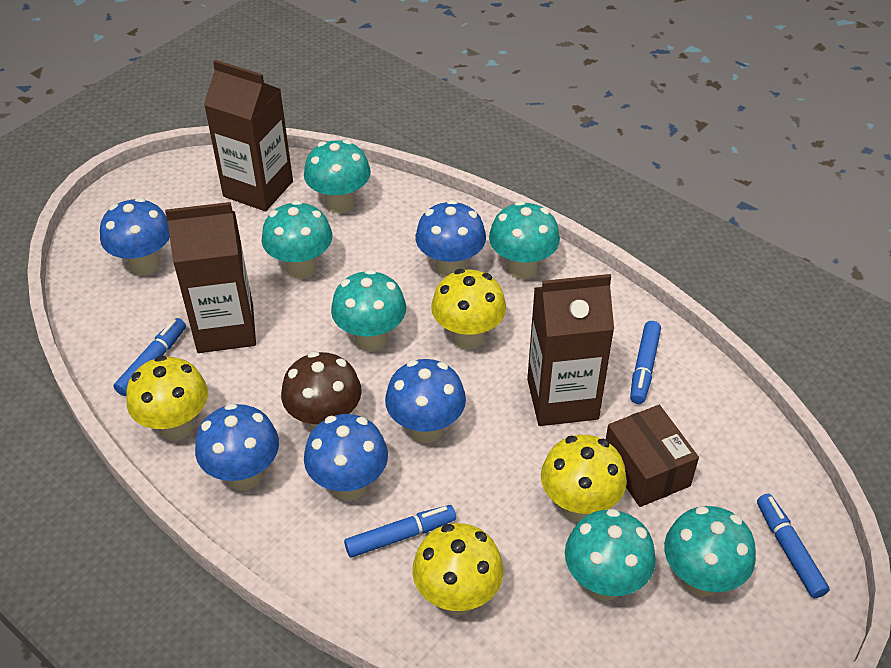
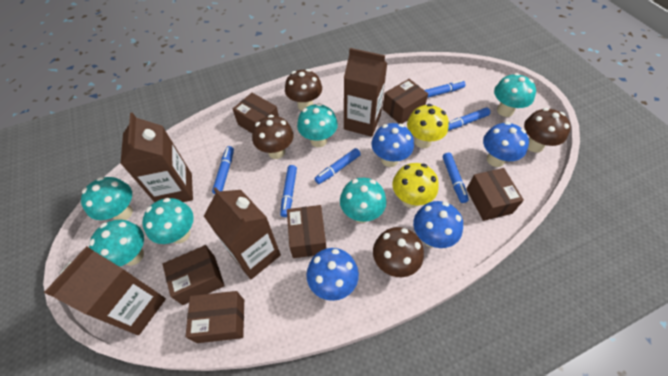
blue marker: 4 -> 6
blue mushroom: 5 -> 4
brown box: 1 -> 6
brown carton: 3 -> 4
brown mushroom: 1 -> 4
yellow mushroom: 4 -> 2

